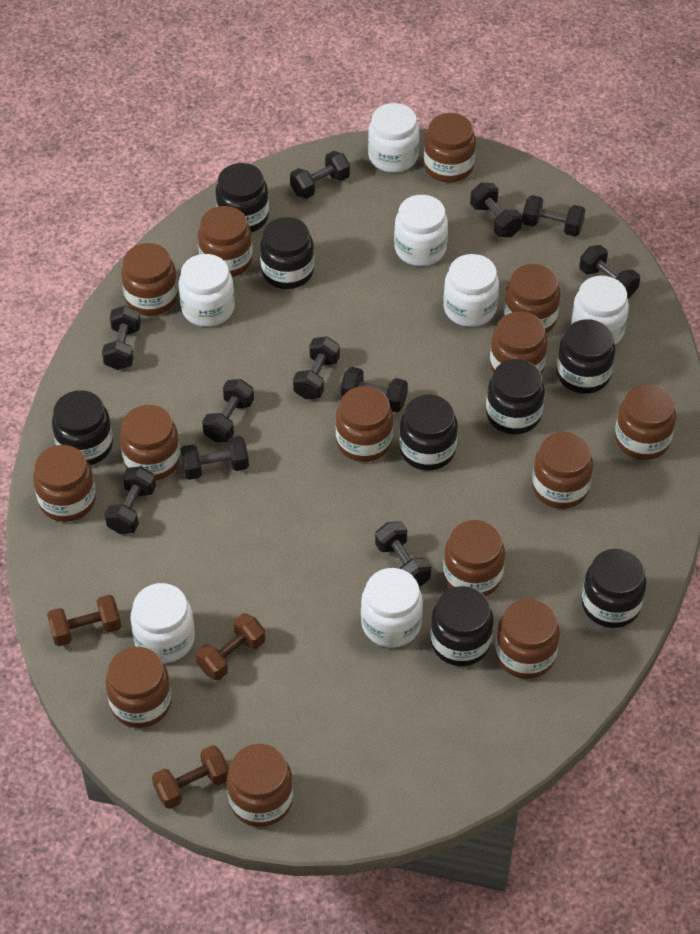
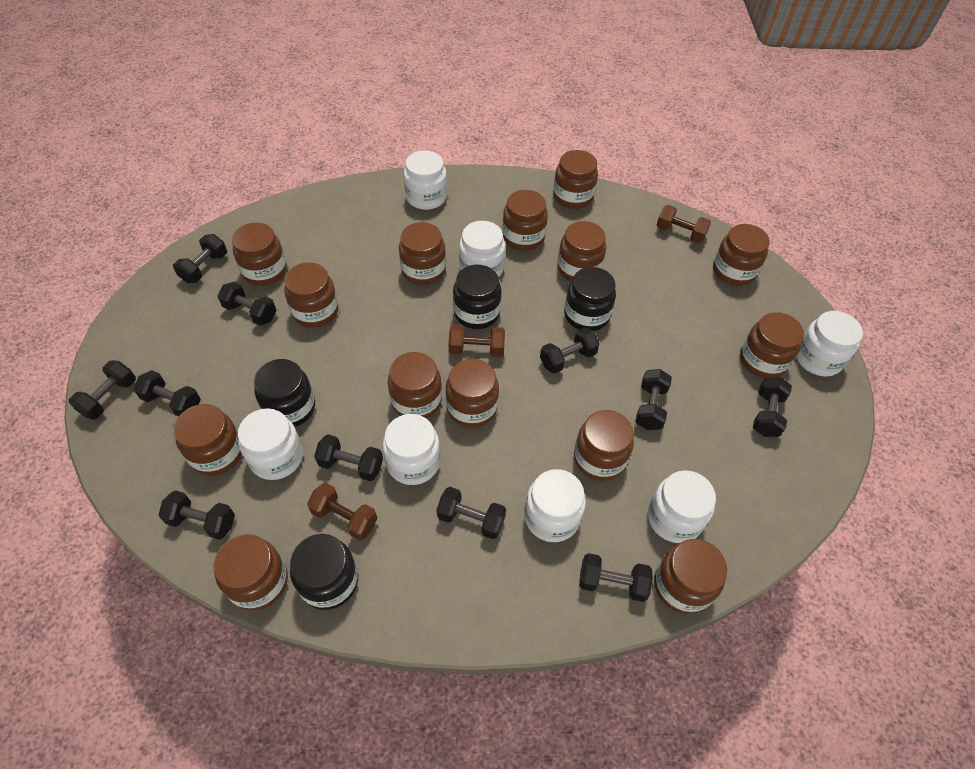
black jar: 8 -> 4

